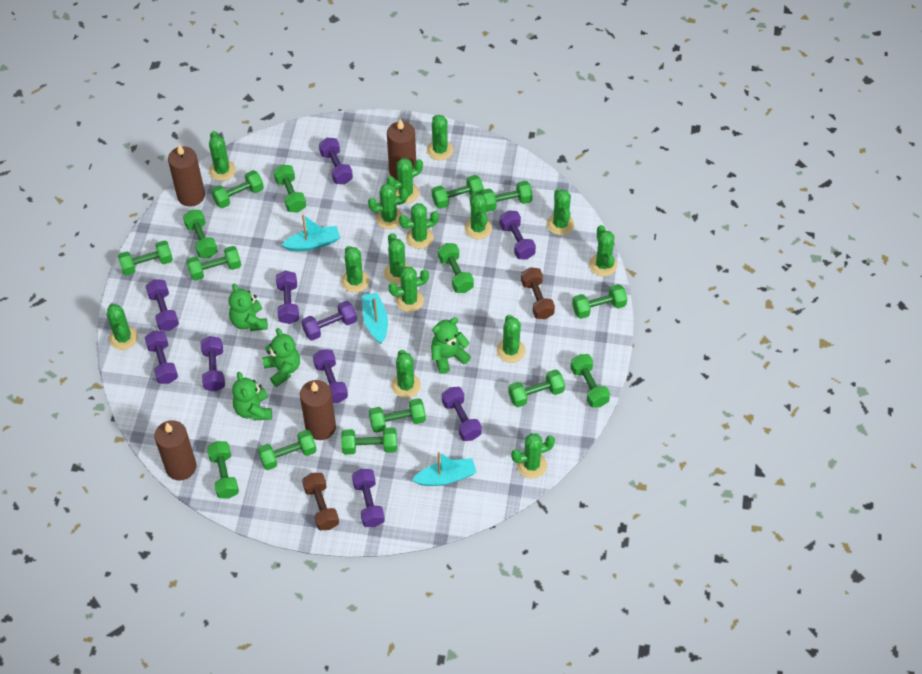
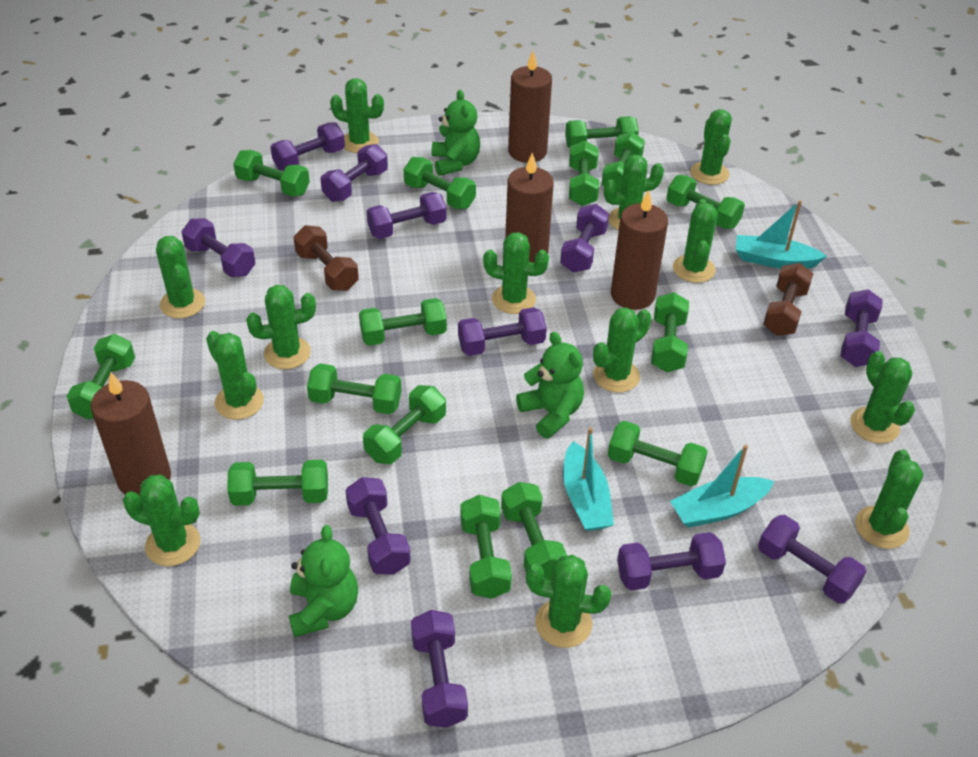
green cactus: 15 -> 13
green teddy bear: 4 -> 3
purple dumbbell: 10 -> 11

